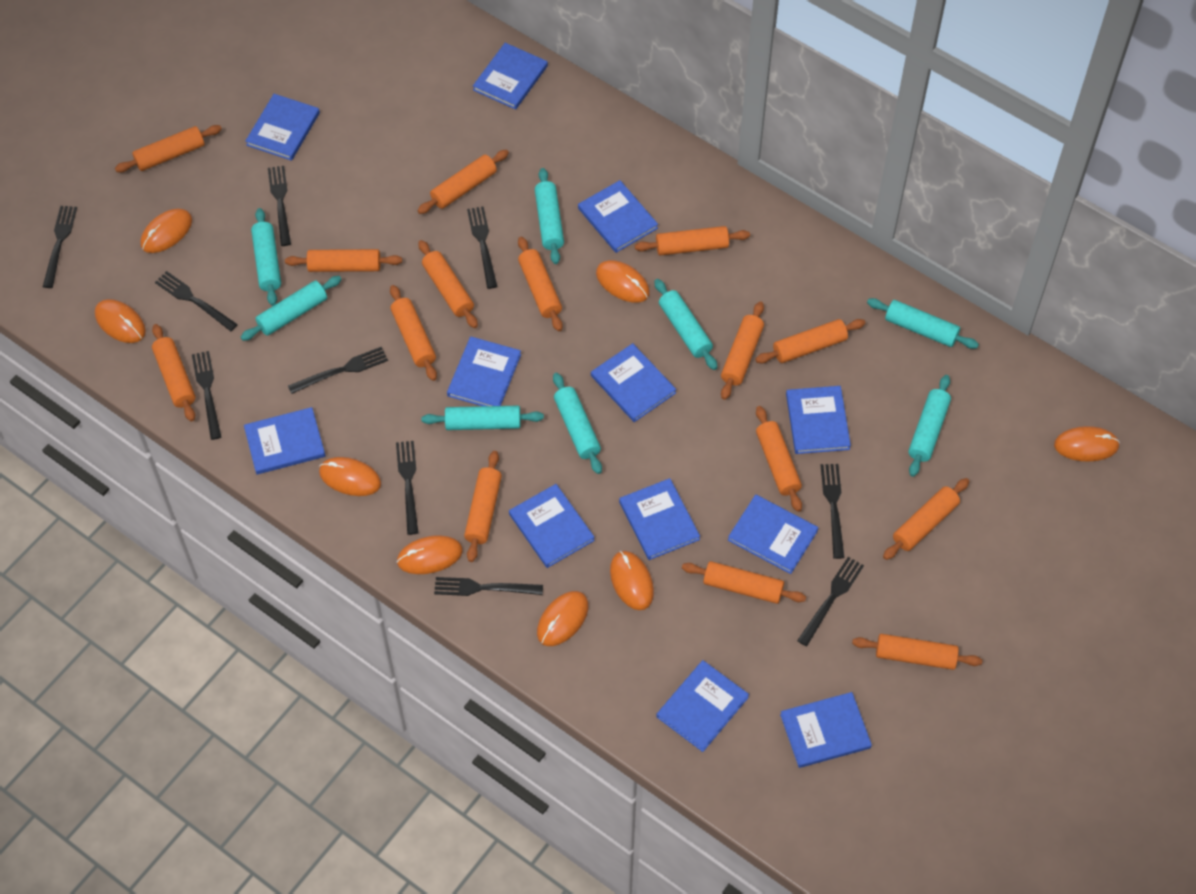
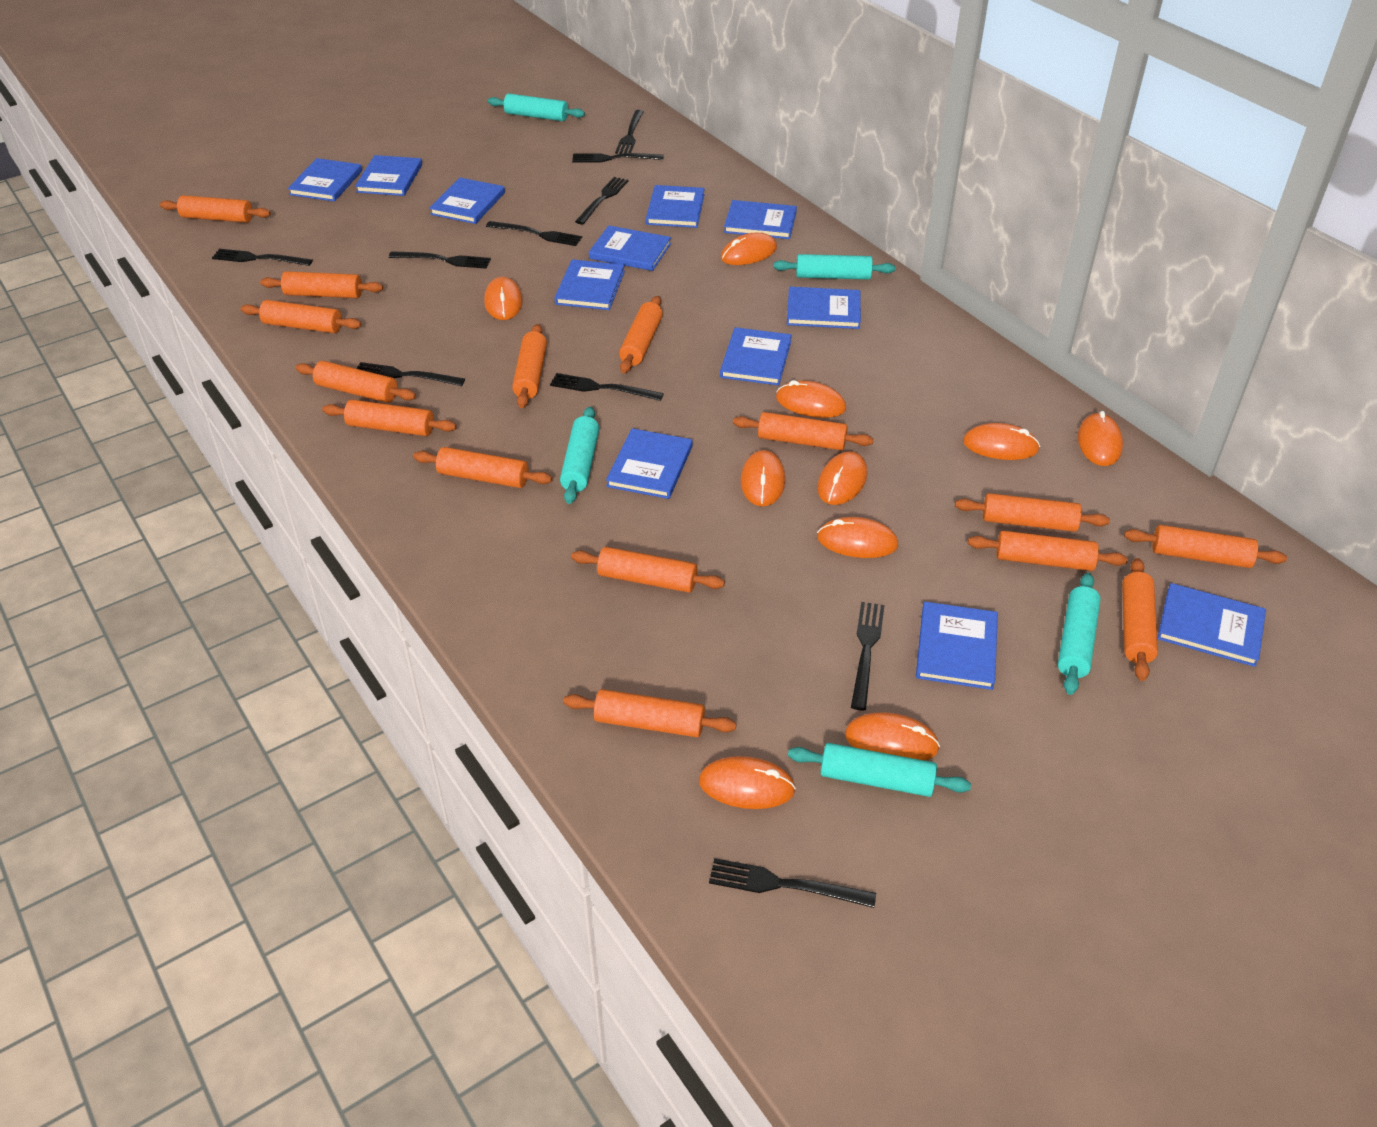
orange mouse: 8 -> 10
turquoise rolling pin: 8 -> 5

